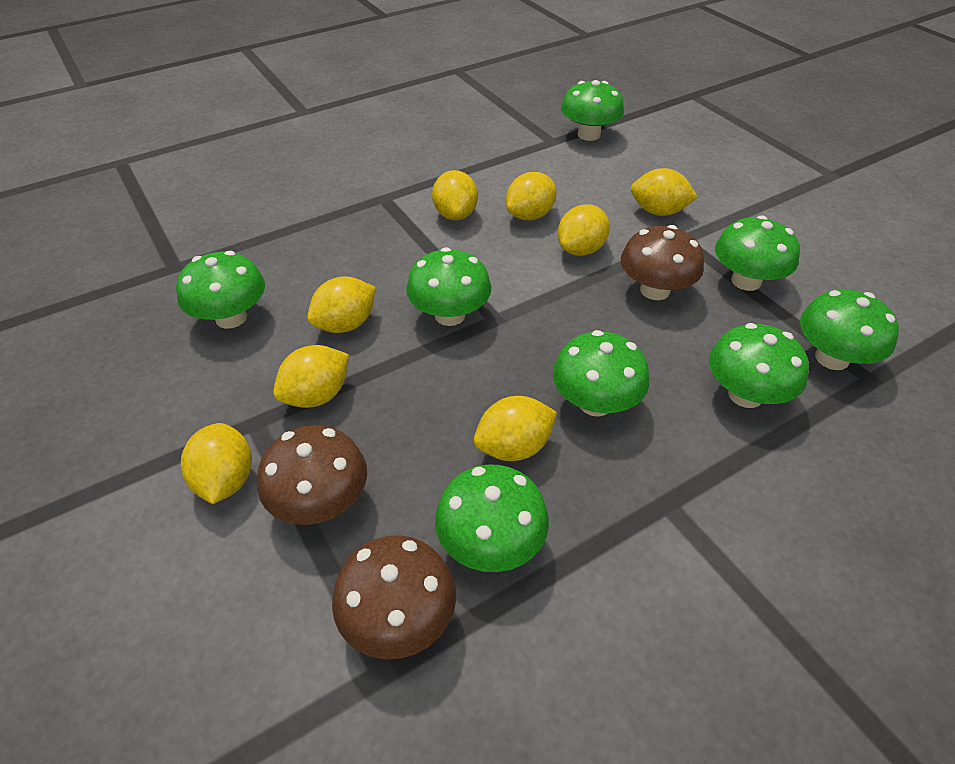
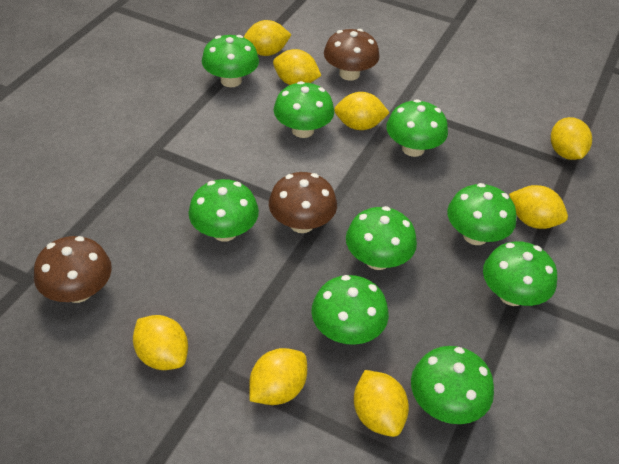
green mushroom: 8 -> 9

